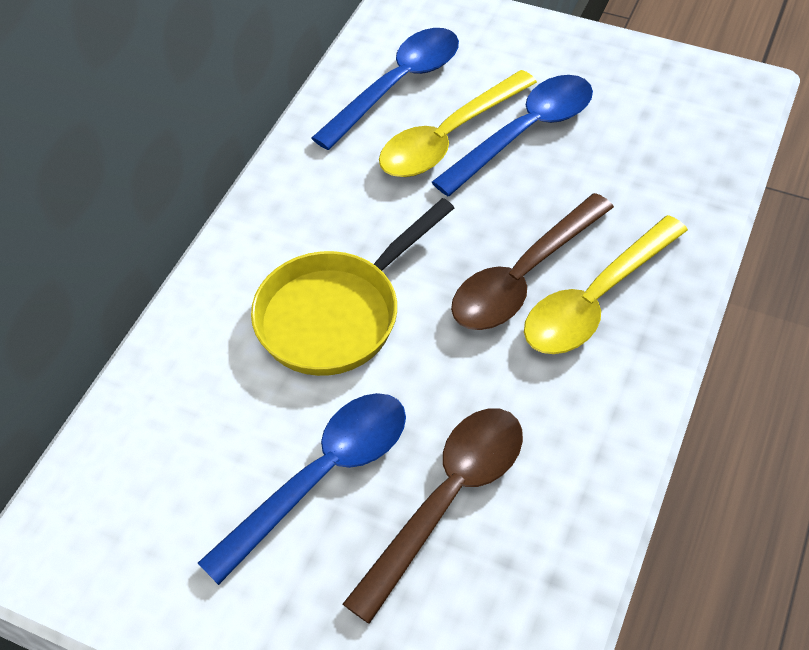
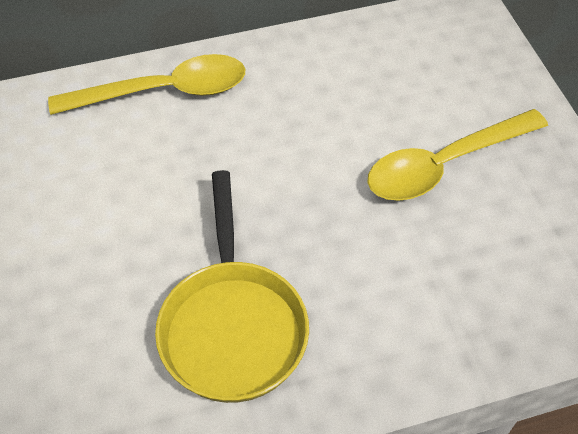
blue spoon: 3 -> 0
brown spoon: 2 -> 0

